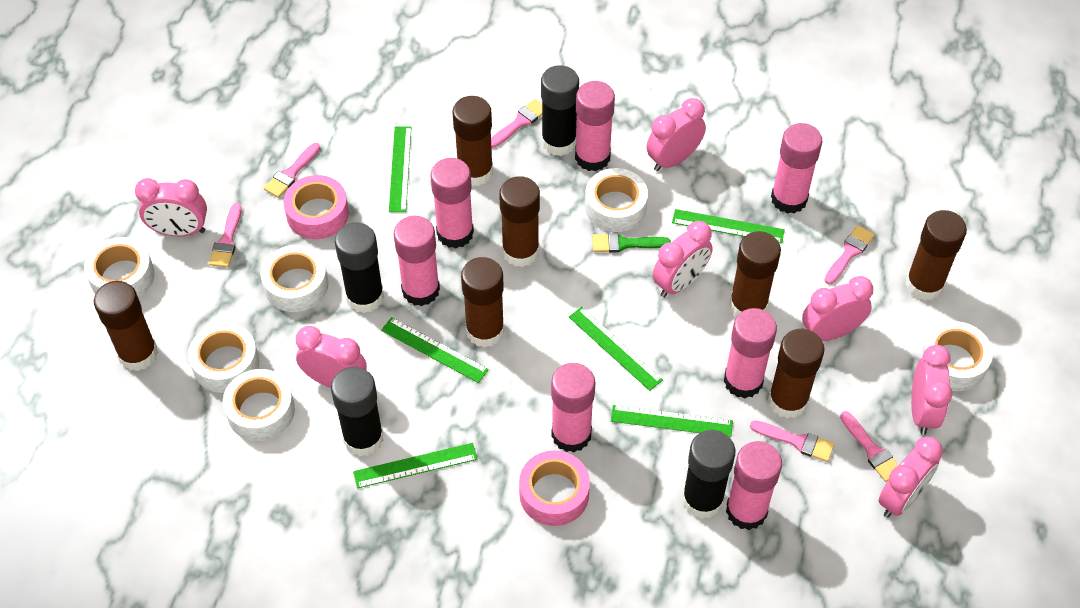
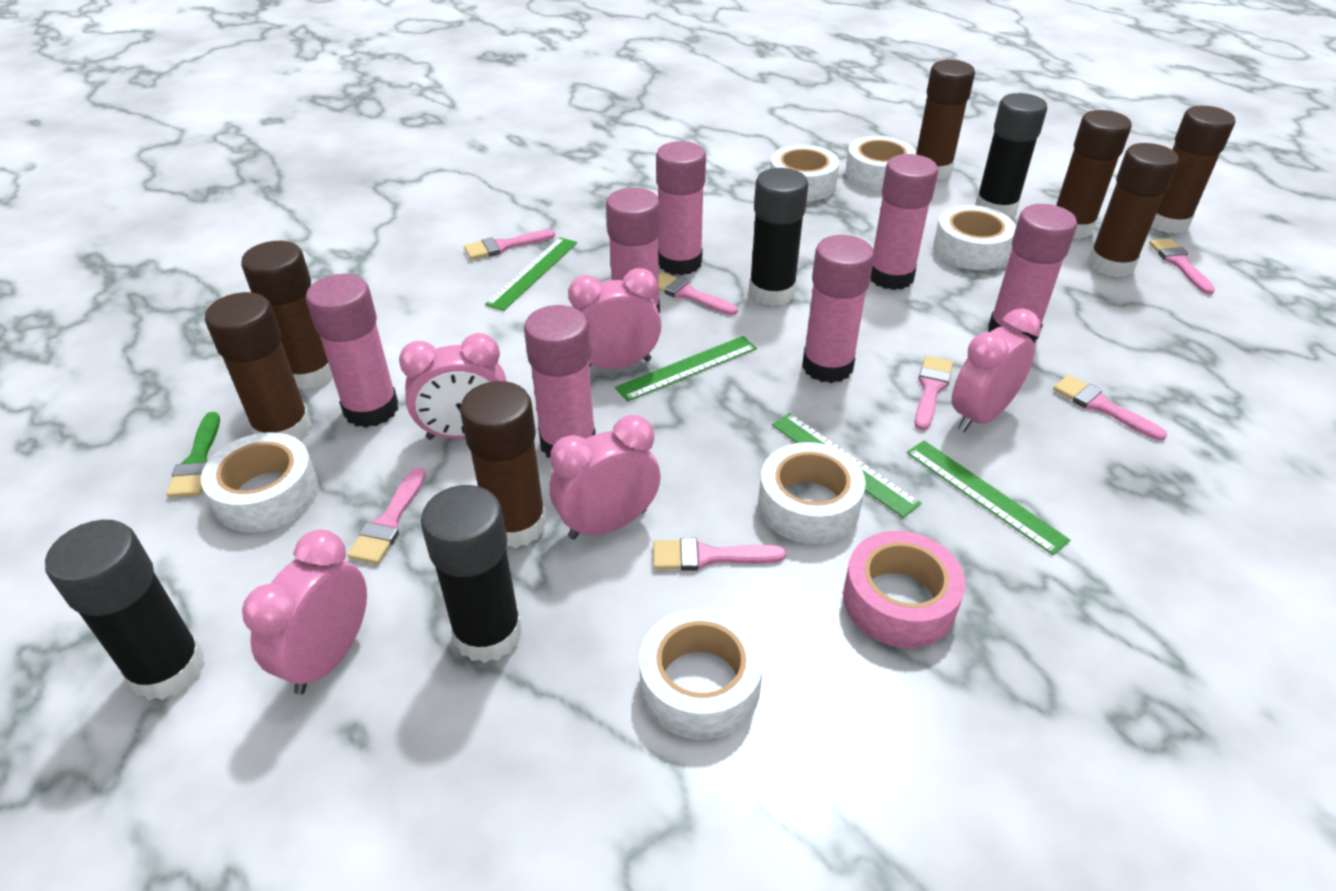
green ruler: 6 -> 4
pink brush: 6 -> 7
pink clock: 7 -> 5
pink tape: 2 -> 1

